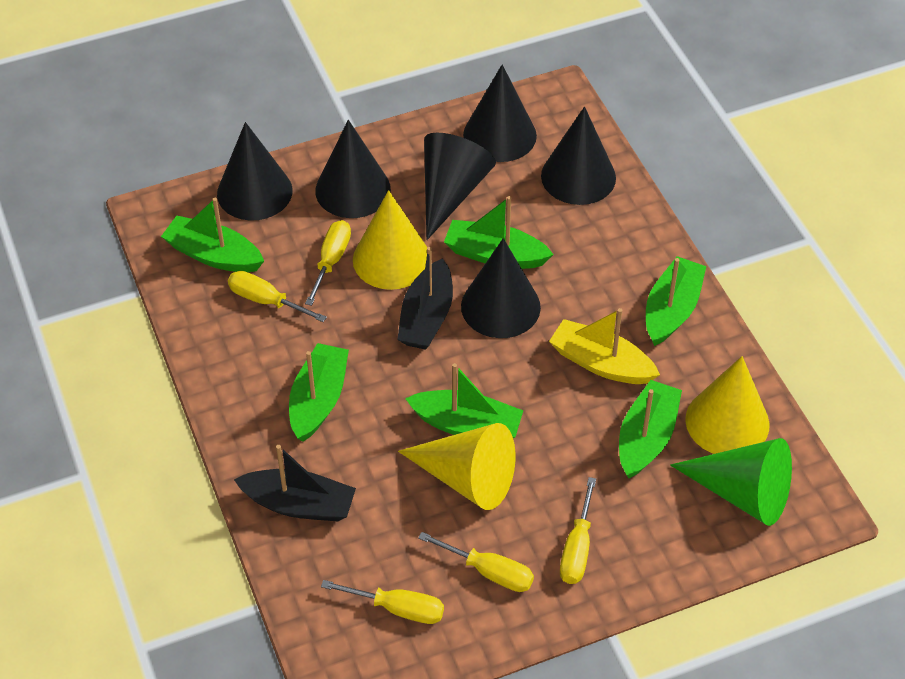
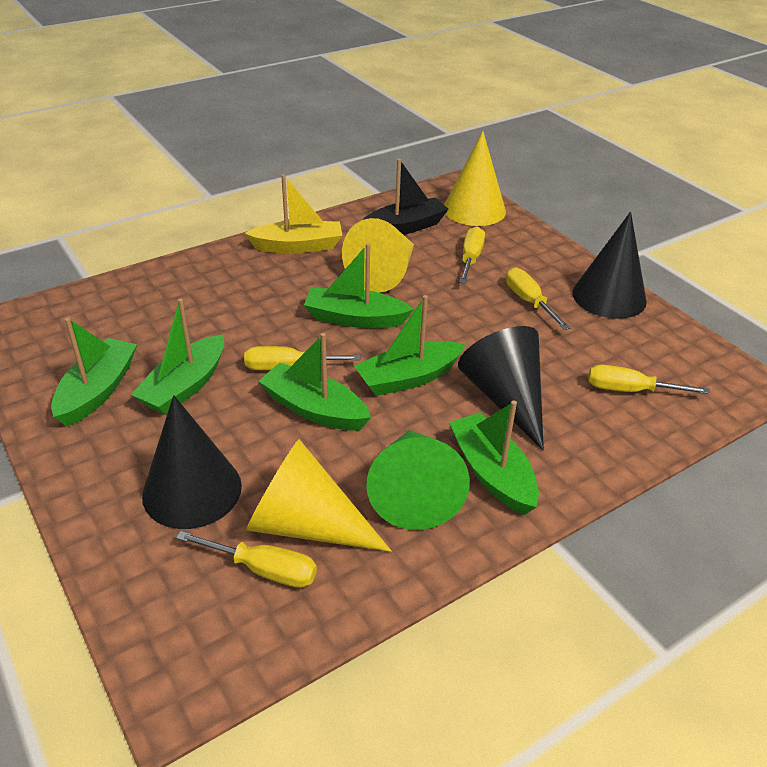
black boat: 2 -> 1
black cone: 6 -> 3

